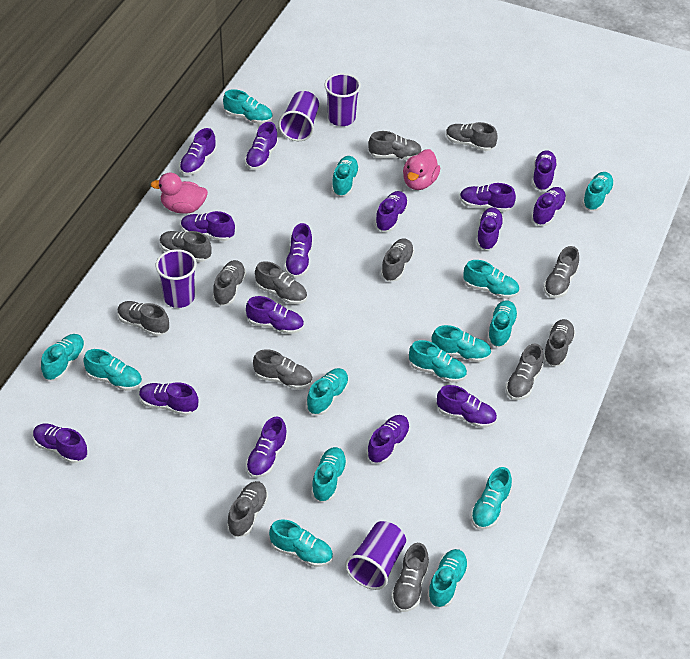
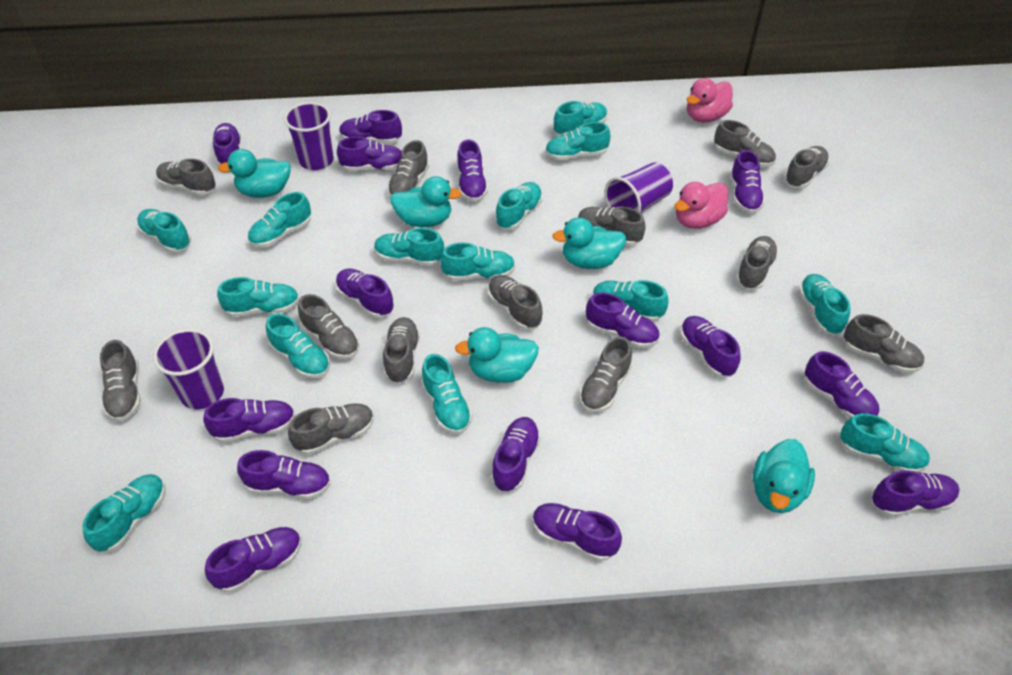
purple cup: 4 -> 3
turquoise duck: 0 -> 5

